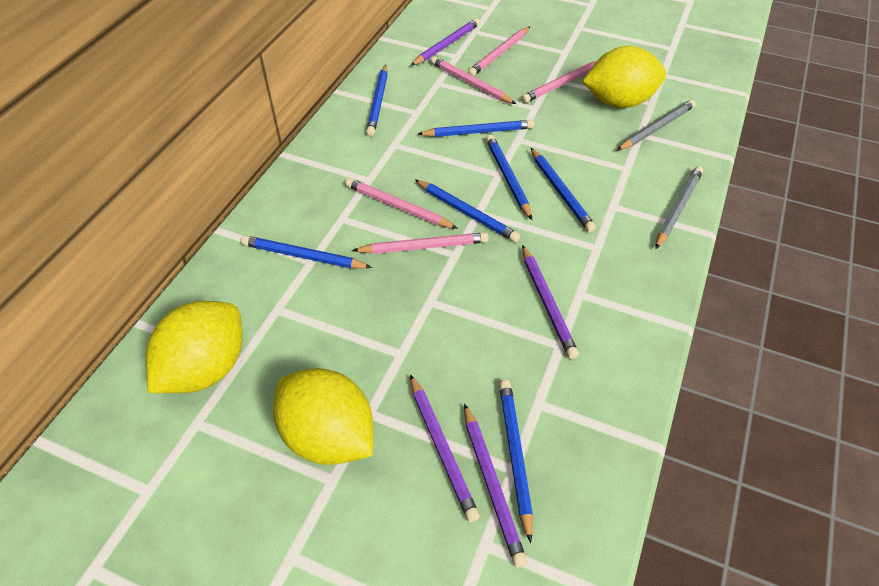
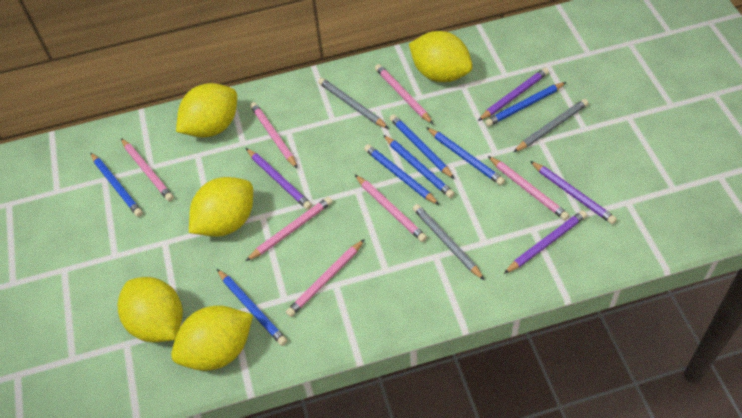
grey pencil: 2 -> 3
pink pencil: 5 -> 7
yellow lemon: 3 -> 5

